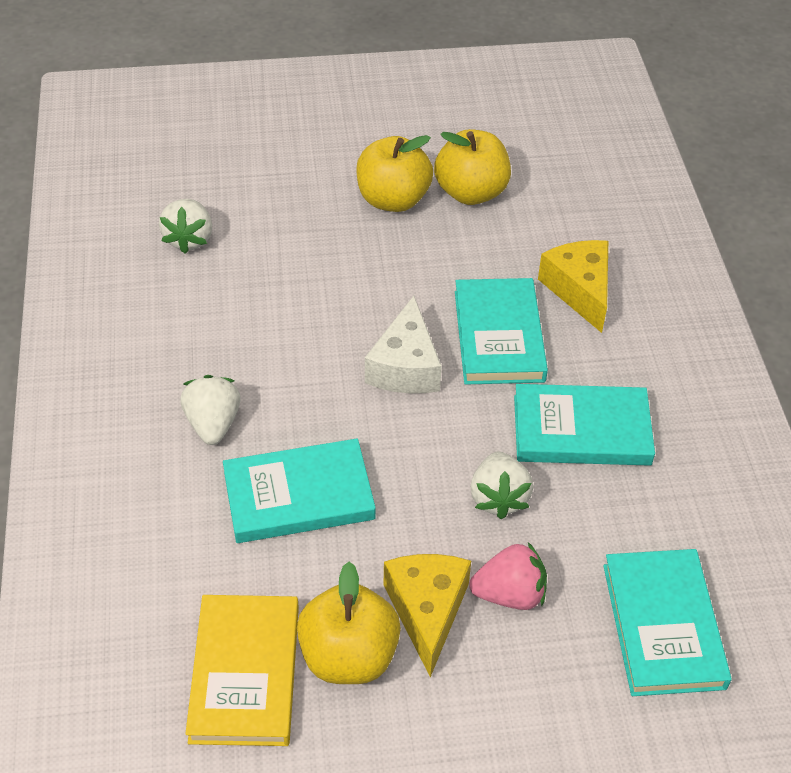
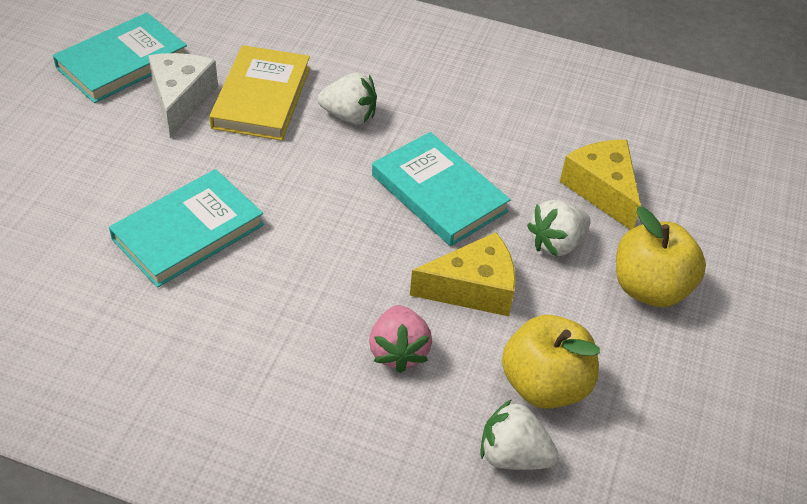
turquoise book: 4 -> 3
yellow apple: 3 -> 2

